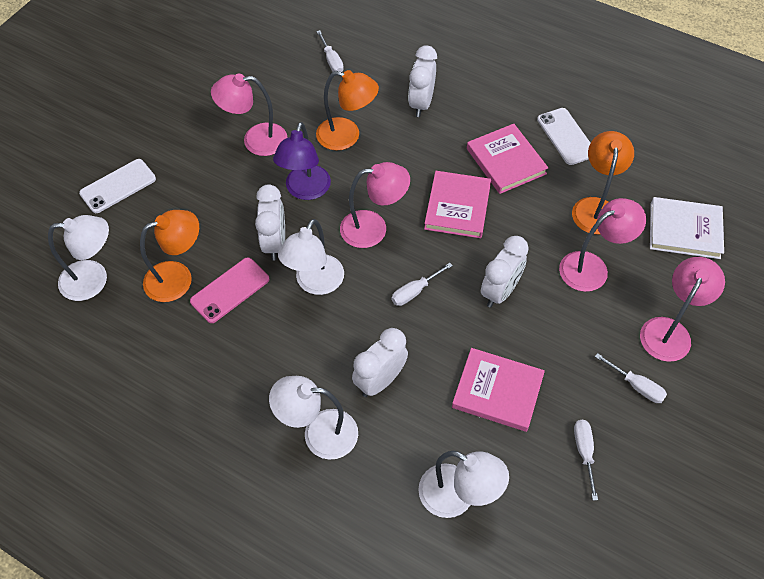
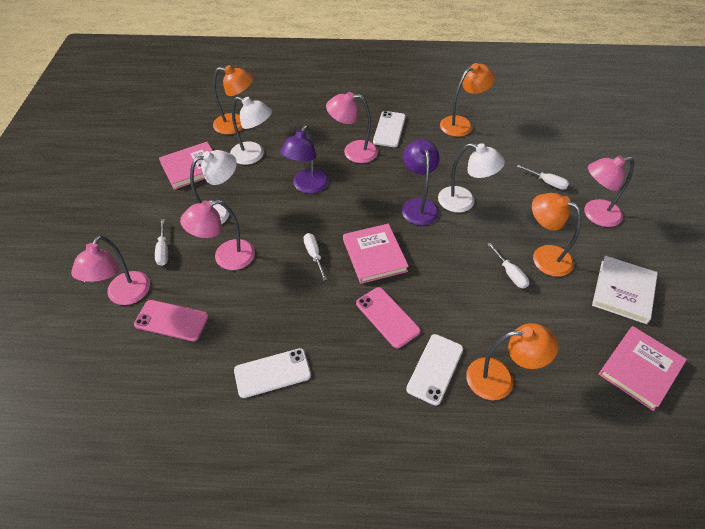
orange lamp: 3 -> 4
pink phone: 1 -> 2
purple lamp: 1 -> 2
white clock: 4 -> 0
white lamp: 4 -> 3
white phone: 2 -> 3

